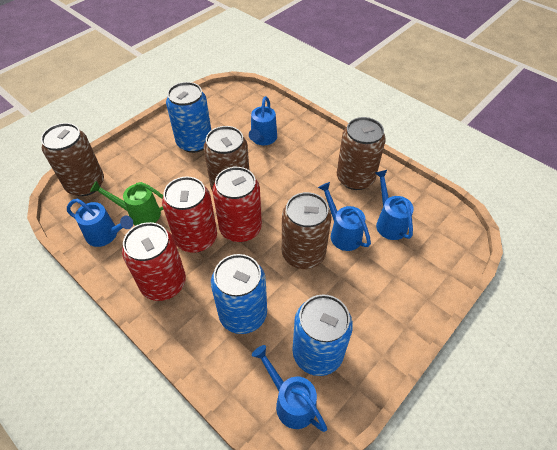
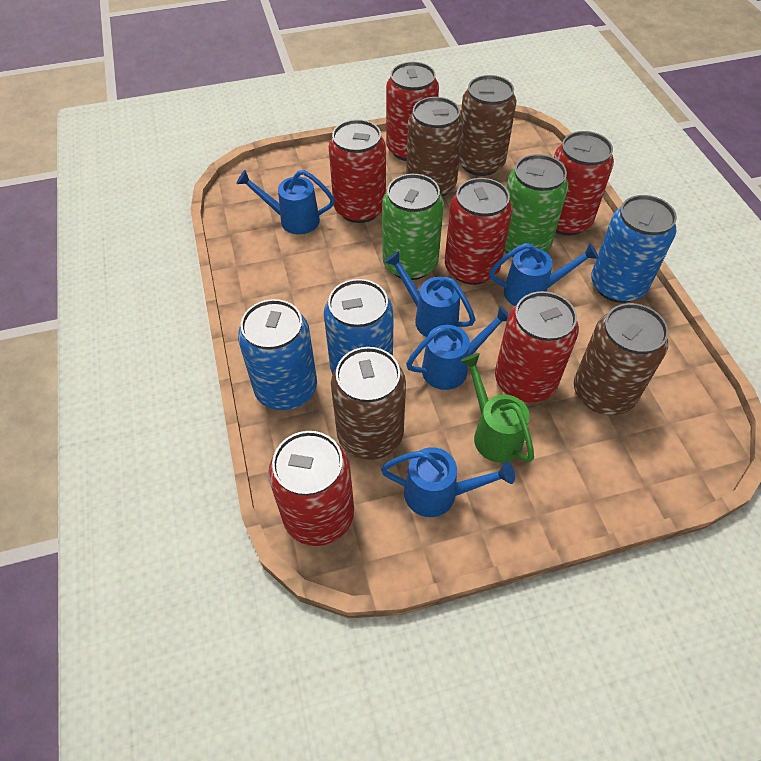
green can: 0 -> 2
red can: 3 -> 6

